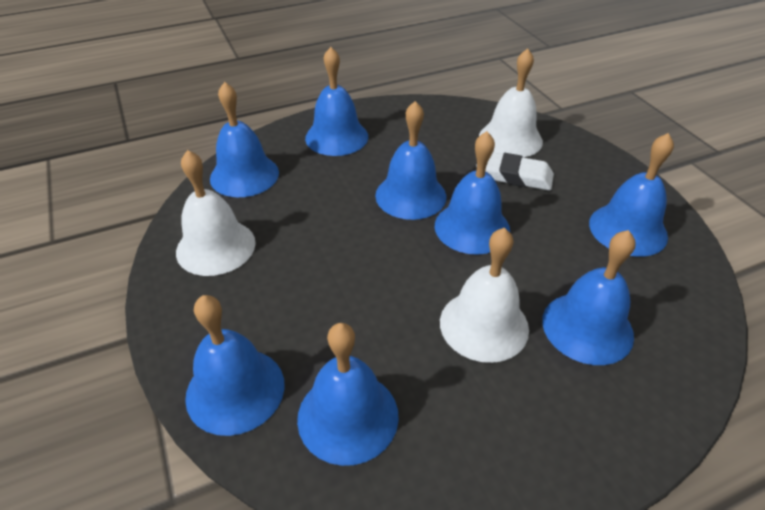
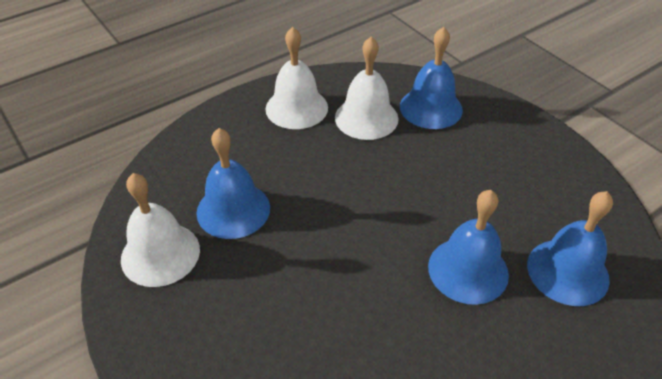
blue bell: 8 -> 4
white eraser: 1 -> 0

